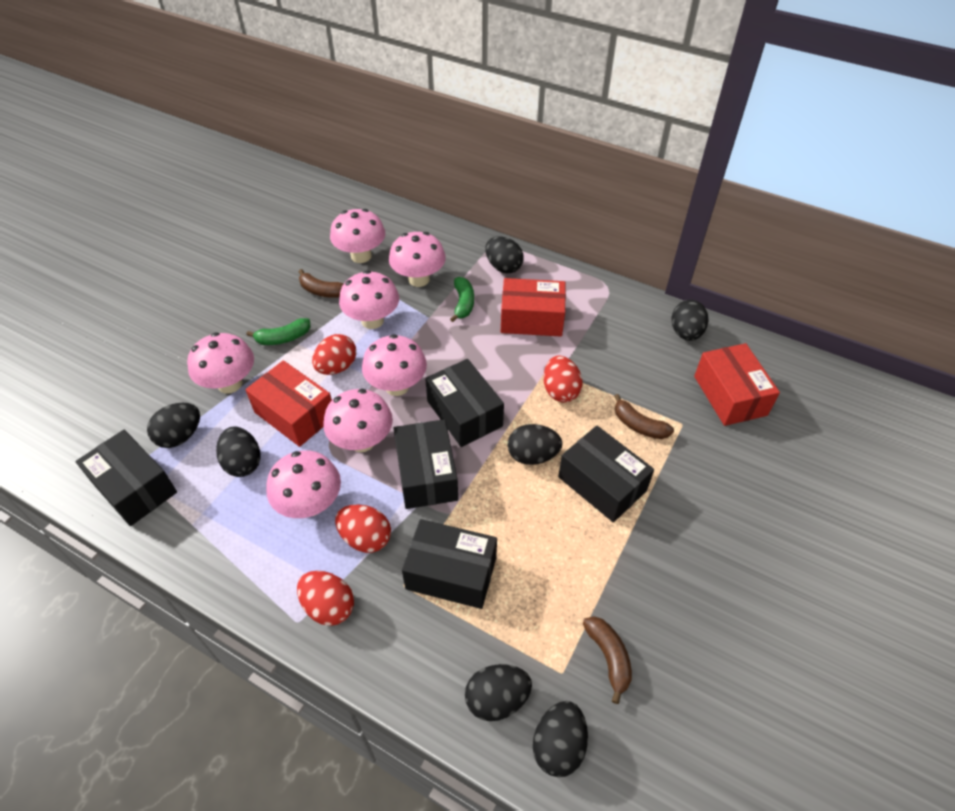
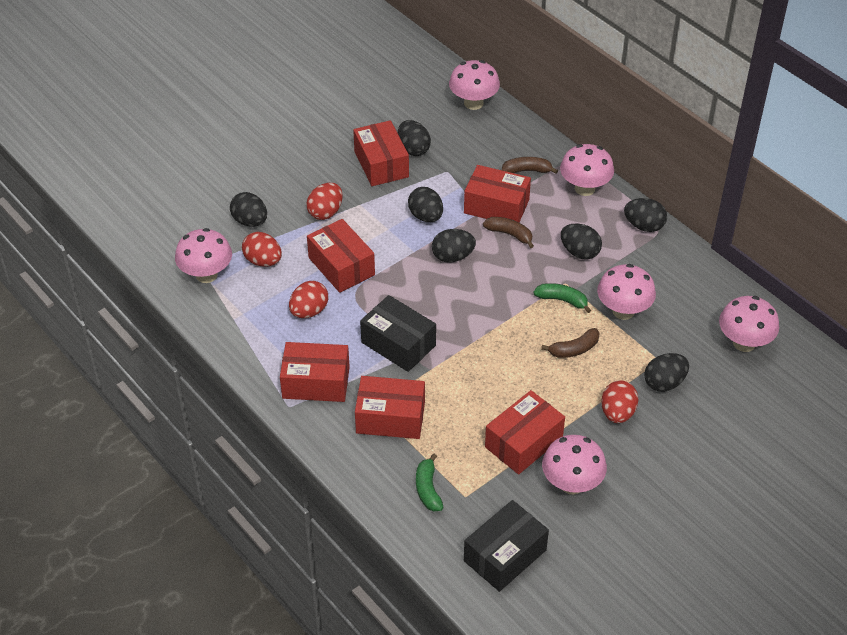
black box: 5 -> 2
pink mushroom: 7 -> 6
red box: 3 -> 6

